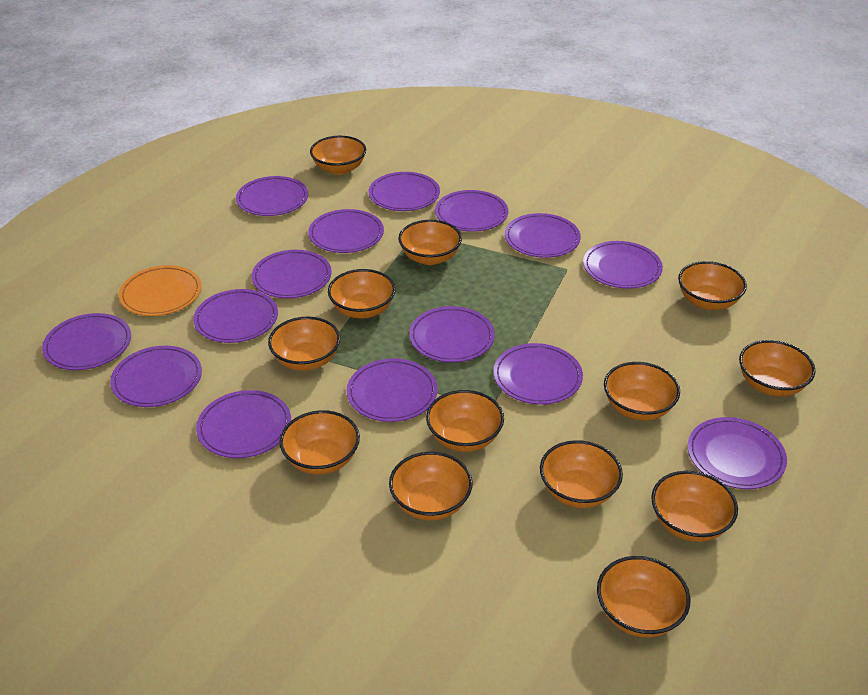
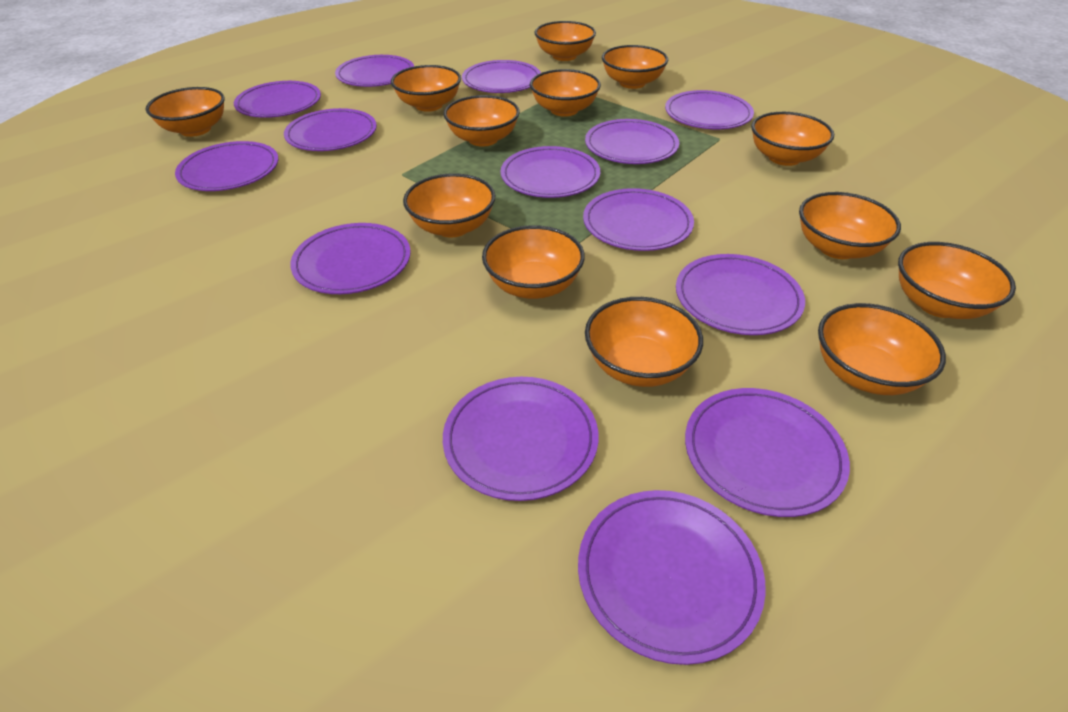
orange plate: 1 -> 0
purple plate: 15 -> 14

